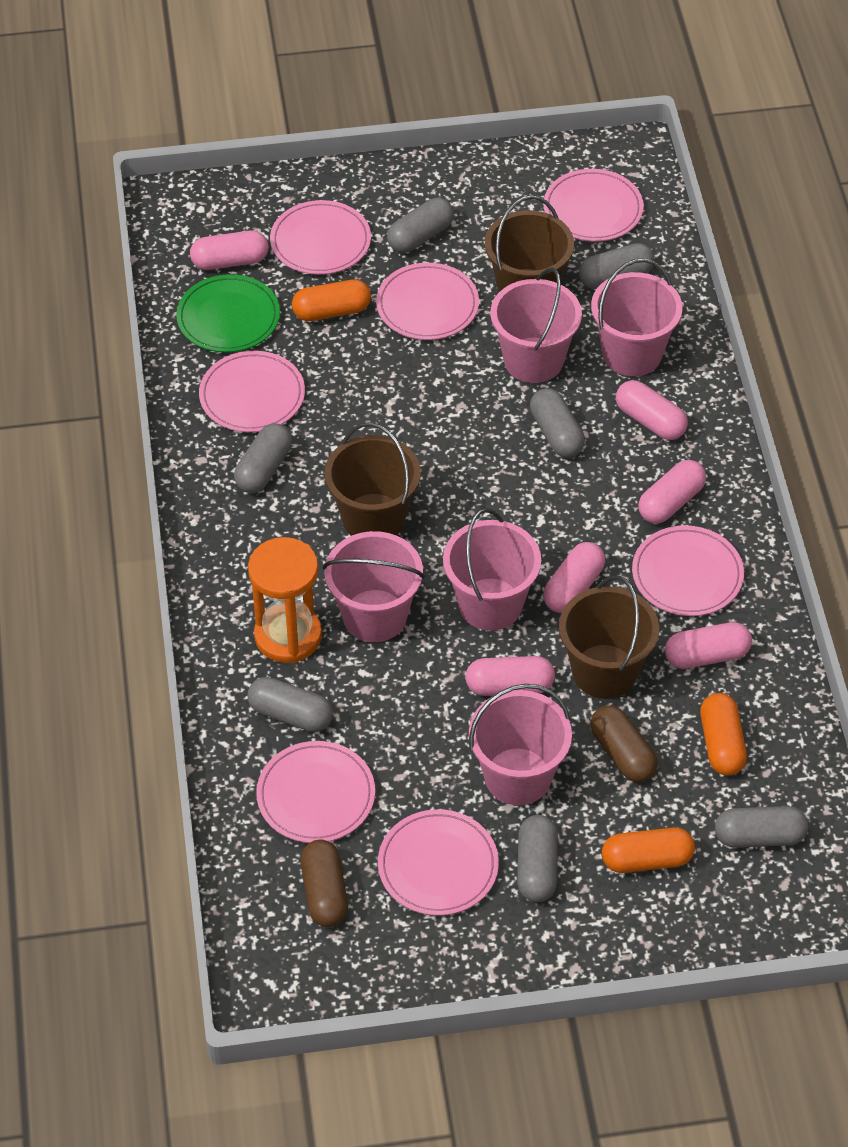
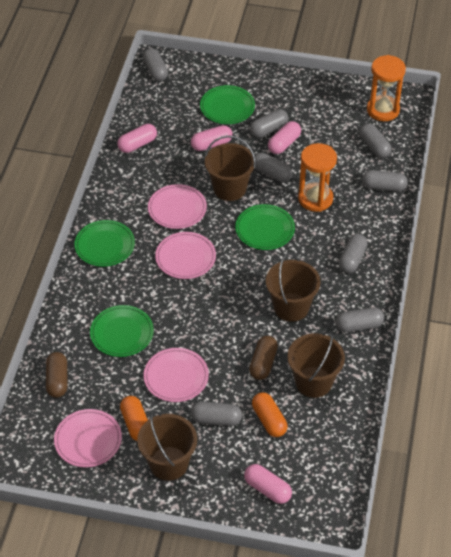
brown bucket: 3 -> 4
green plate: 1 -> 4
grey capsule: 7 -> 8
orange capsule: 3 -> 2
orange hourglass: 1 -> 2
pink bucket: 5 -> 0
pink capsule: 6 -> 4
pink plate: 7 -> 4

